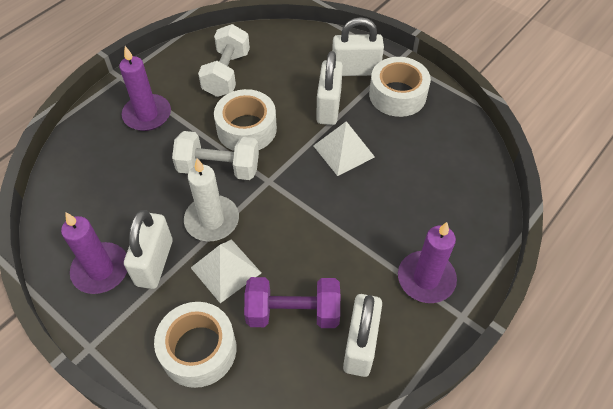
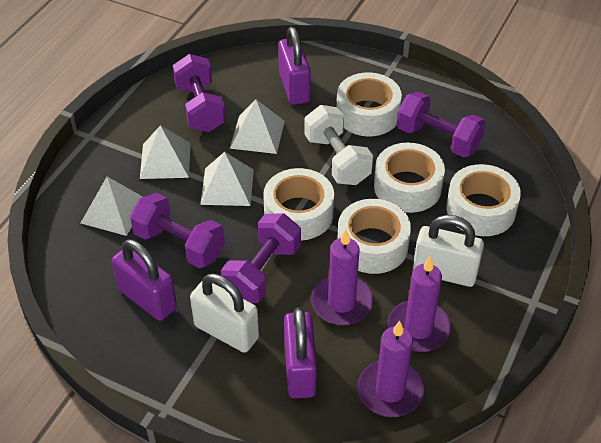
purple dumbbell: 1 -> 4
purple padlock: 0 -> 3
white candle: 1 -> 0
white dumbbell: 2 -> 1
white padlock: 4 -> 2
white pyramid: 2 -> 4
white tape: 3 -> 5

